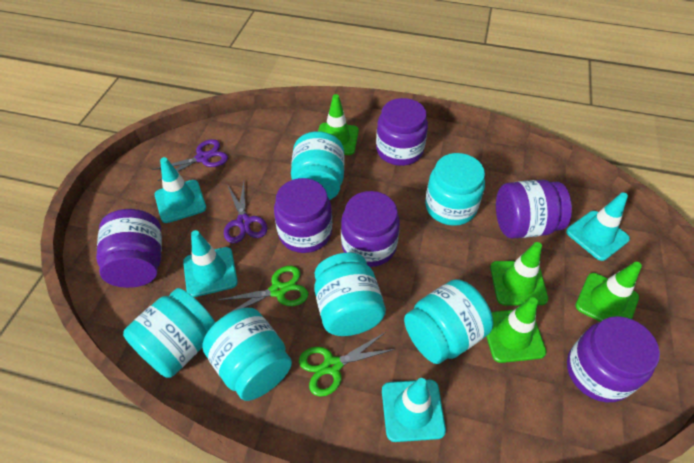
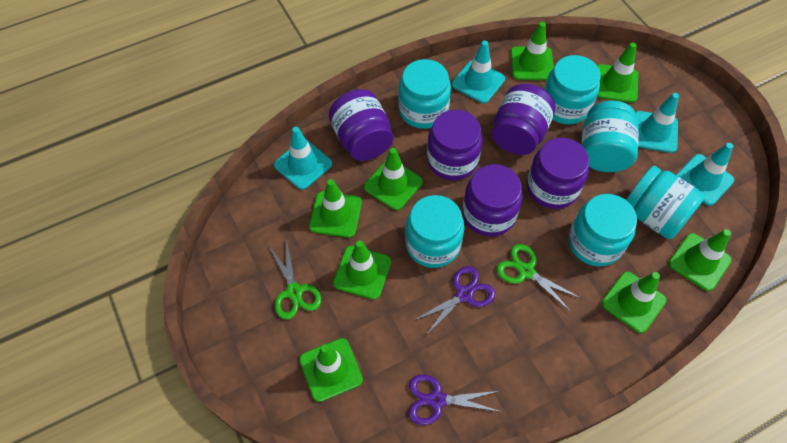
green traffic cone: 4 -> 8
purple jar: 6 -> 5

